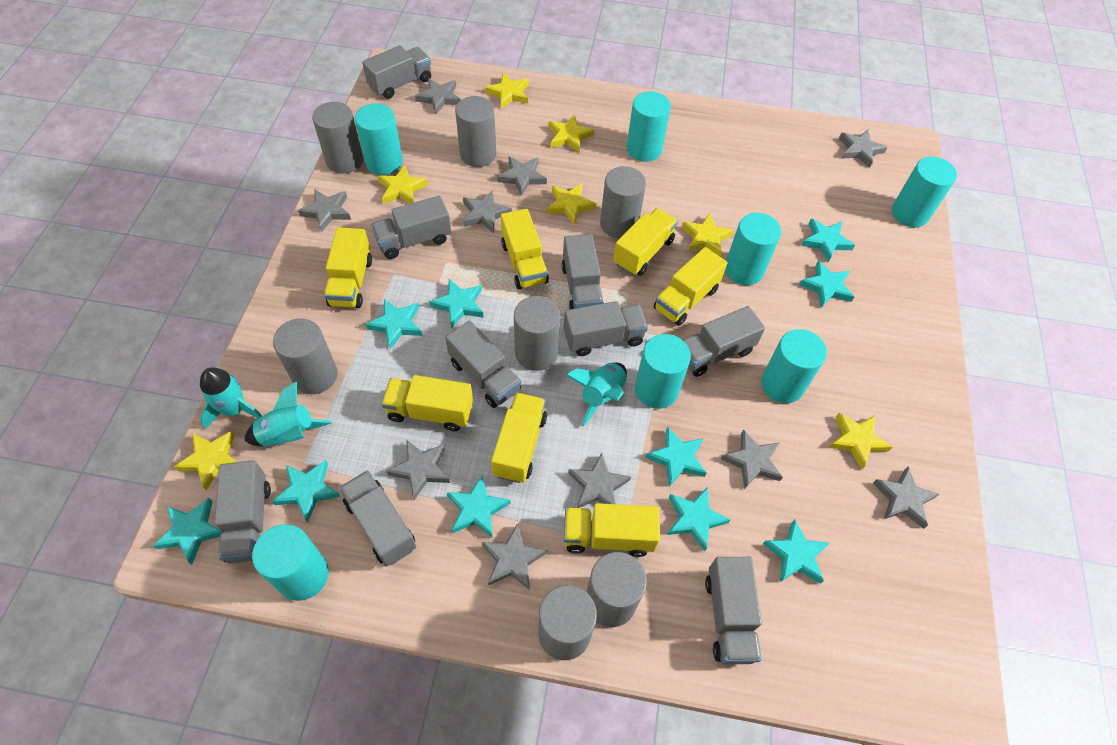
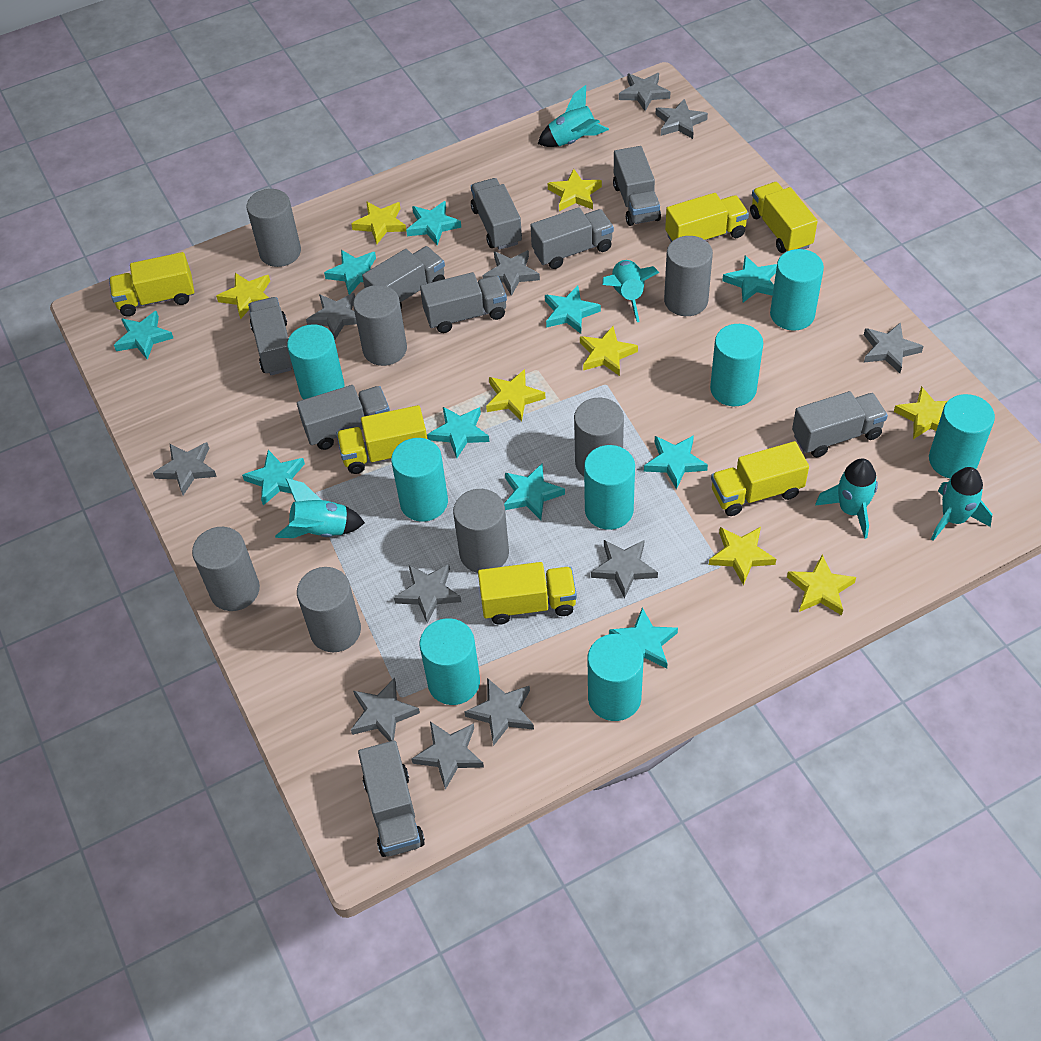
grey star: 10 -> 11
turquoise cylinder: 7 -> 8
turquoise rocket: 3 -> 5
yellow star: 7 -> 8
yellow truck: 7 -> 6

